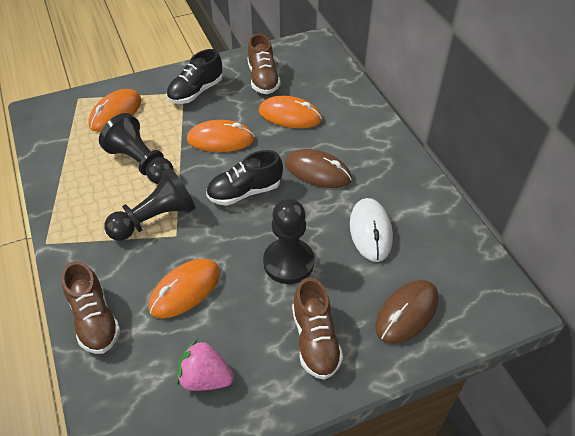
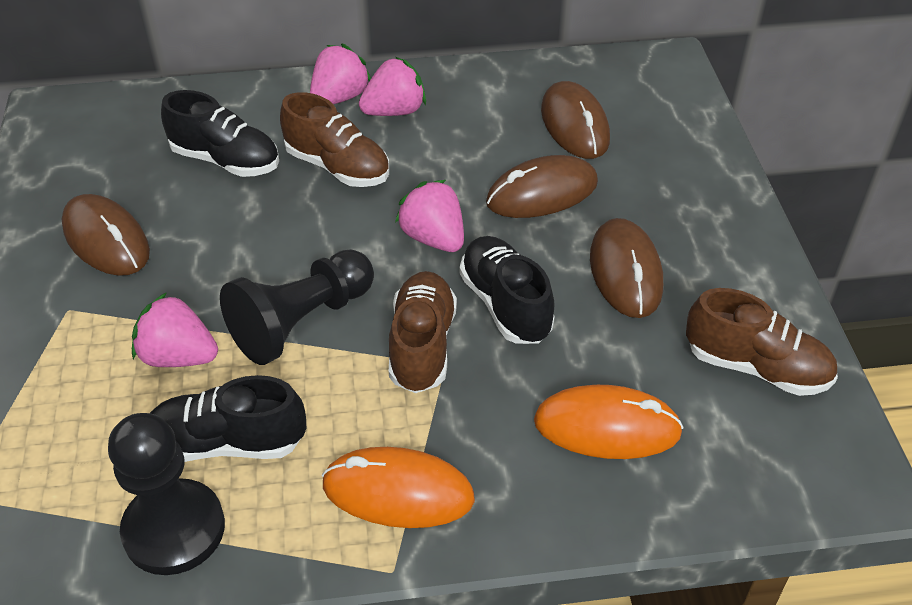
black pawn: 3 -> 2
black shoe: 2 -> 3
brown mouse: 2 -> 4
orange mouse: 4 -> 2
pink strawberry: 1 -> 4
white mouse: 1 -> 0

